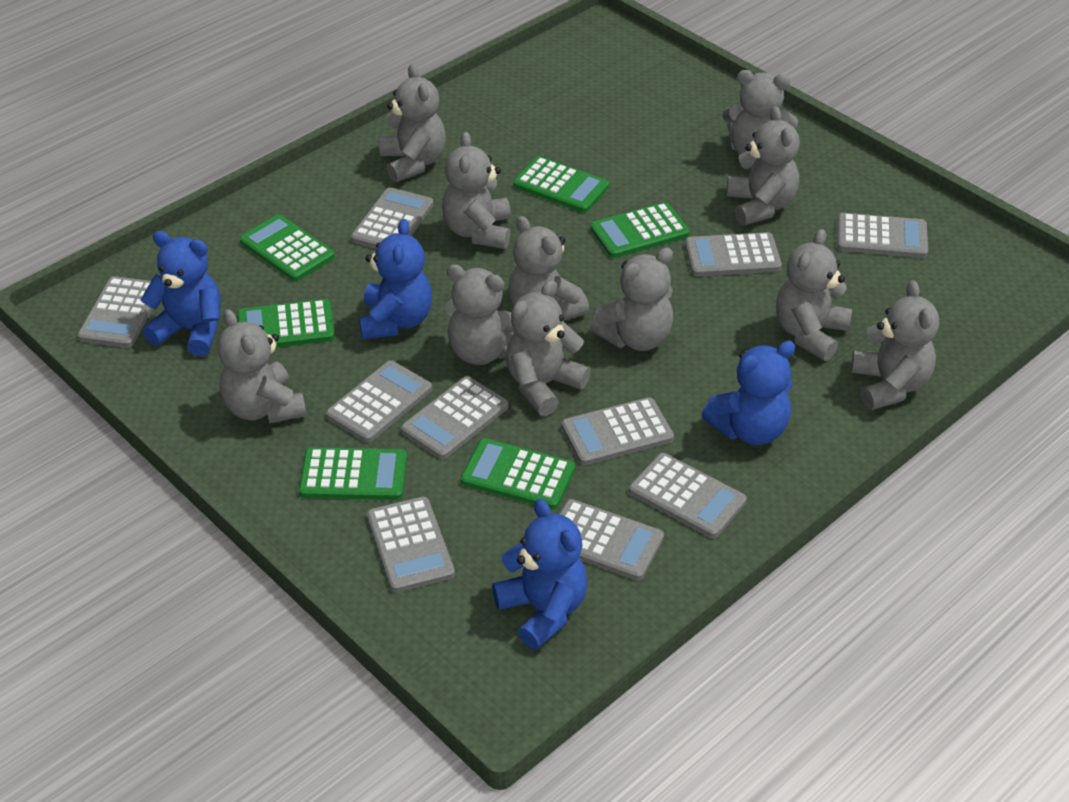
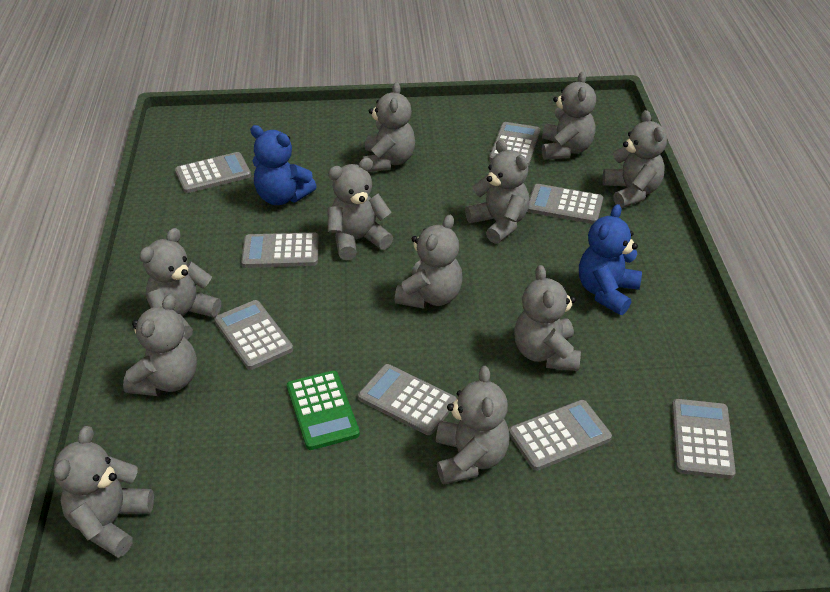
blue teddy bear: 4 -> 2
green calculator: 6 -> 1
grey calculator: 10 -> 8

